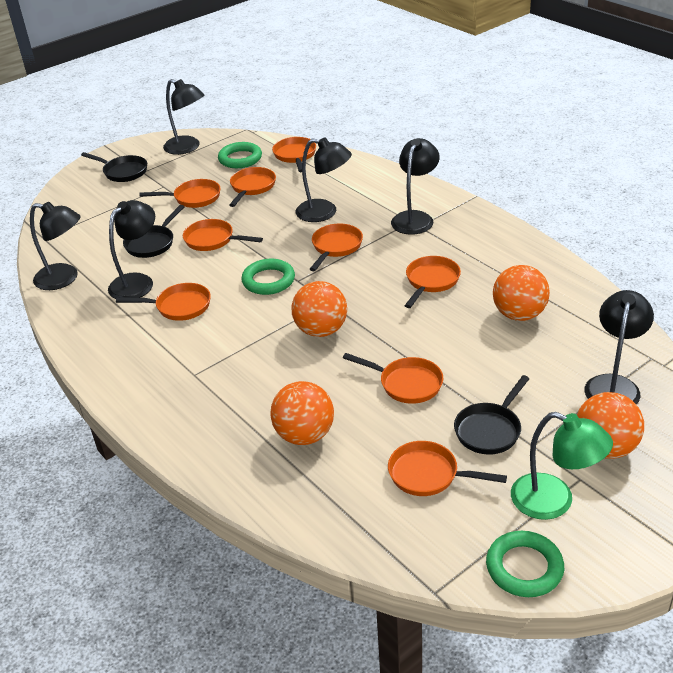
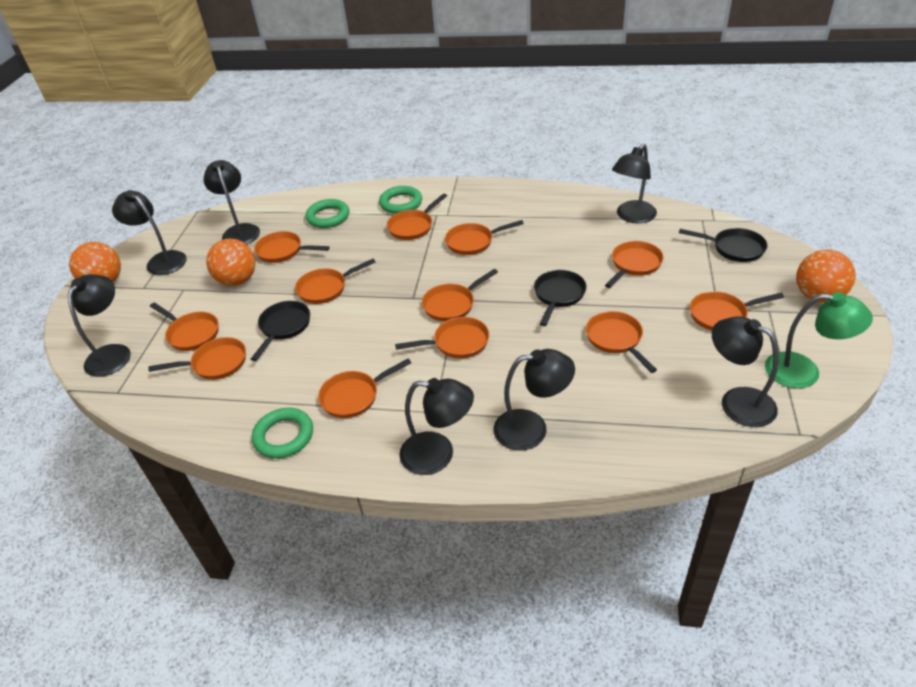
black lamp: 6 -> 7
orange ball: 4 -> 3
orange pan: 9 -> 12

